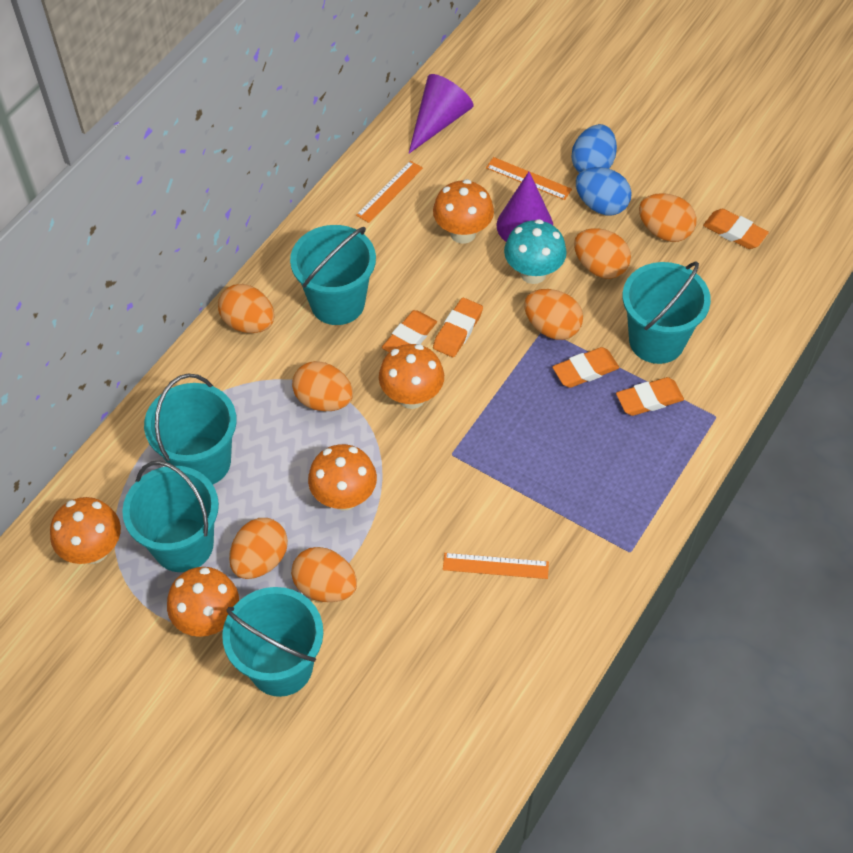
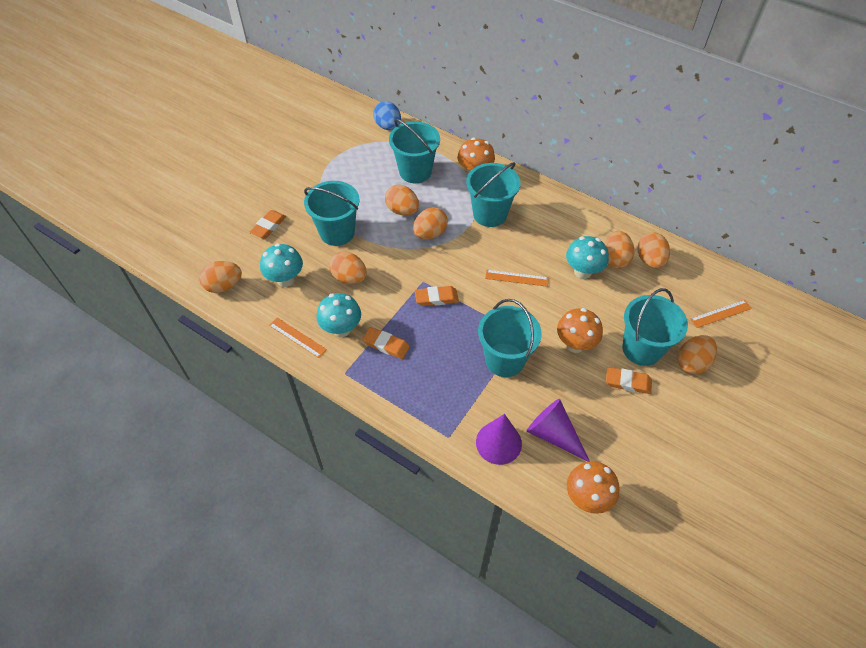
blue egg: 2 -> 1
orange eraser: 5 -> 4
orange mushroom: 5 -> 3
turquoise mushroom: 1 -> 3

